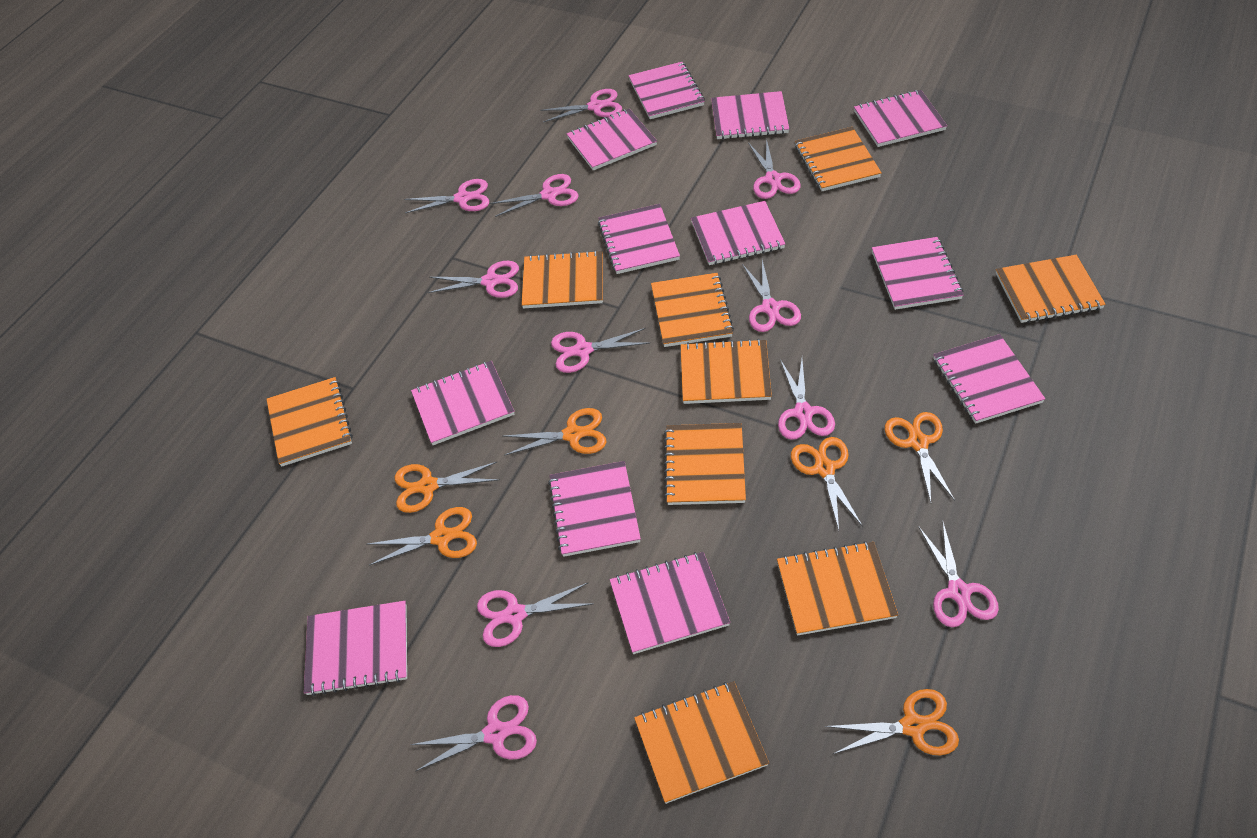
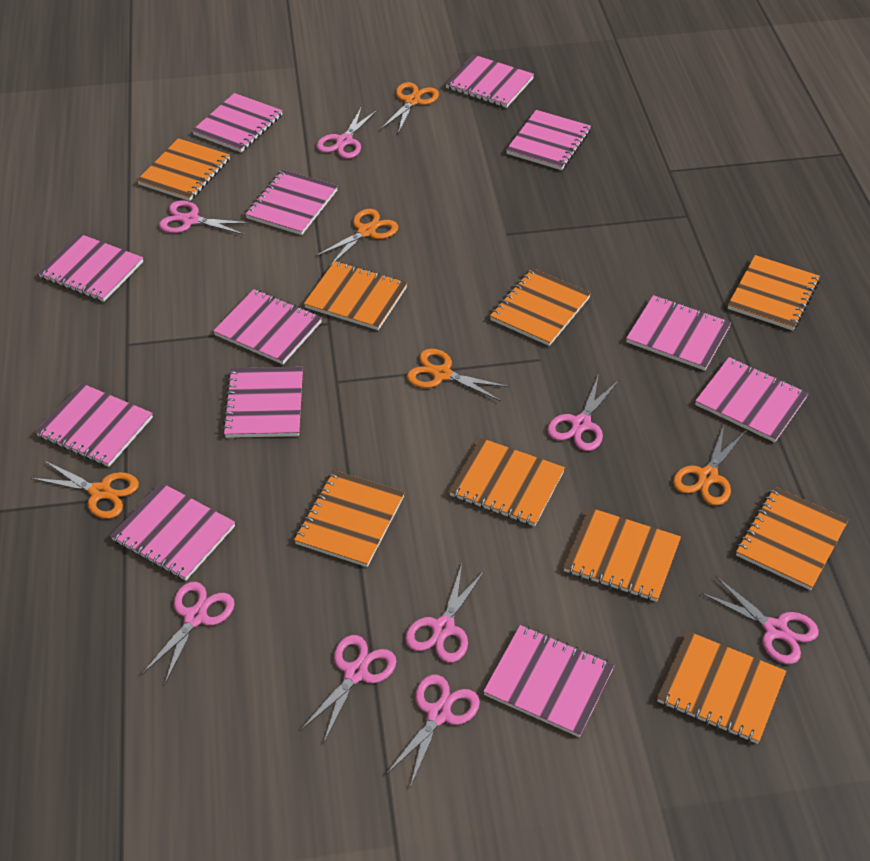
orange scissors: 6 -> 5
pink scissors: 11 -> 8

